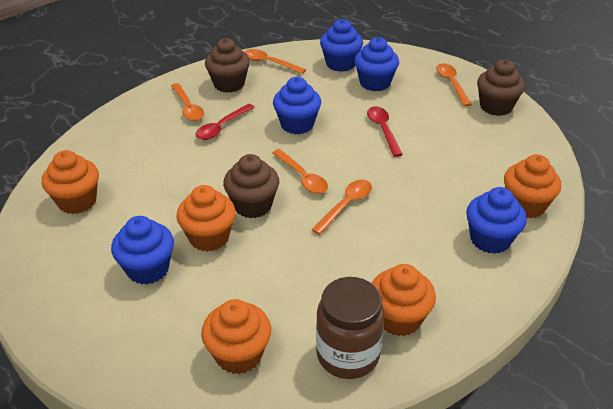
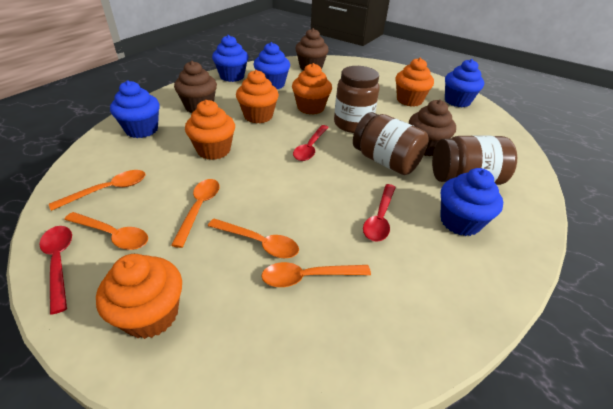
brown jar: 1 -> 3
red spoon: 2 -> 3

